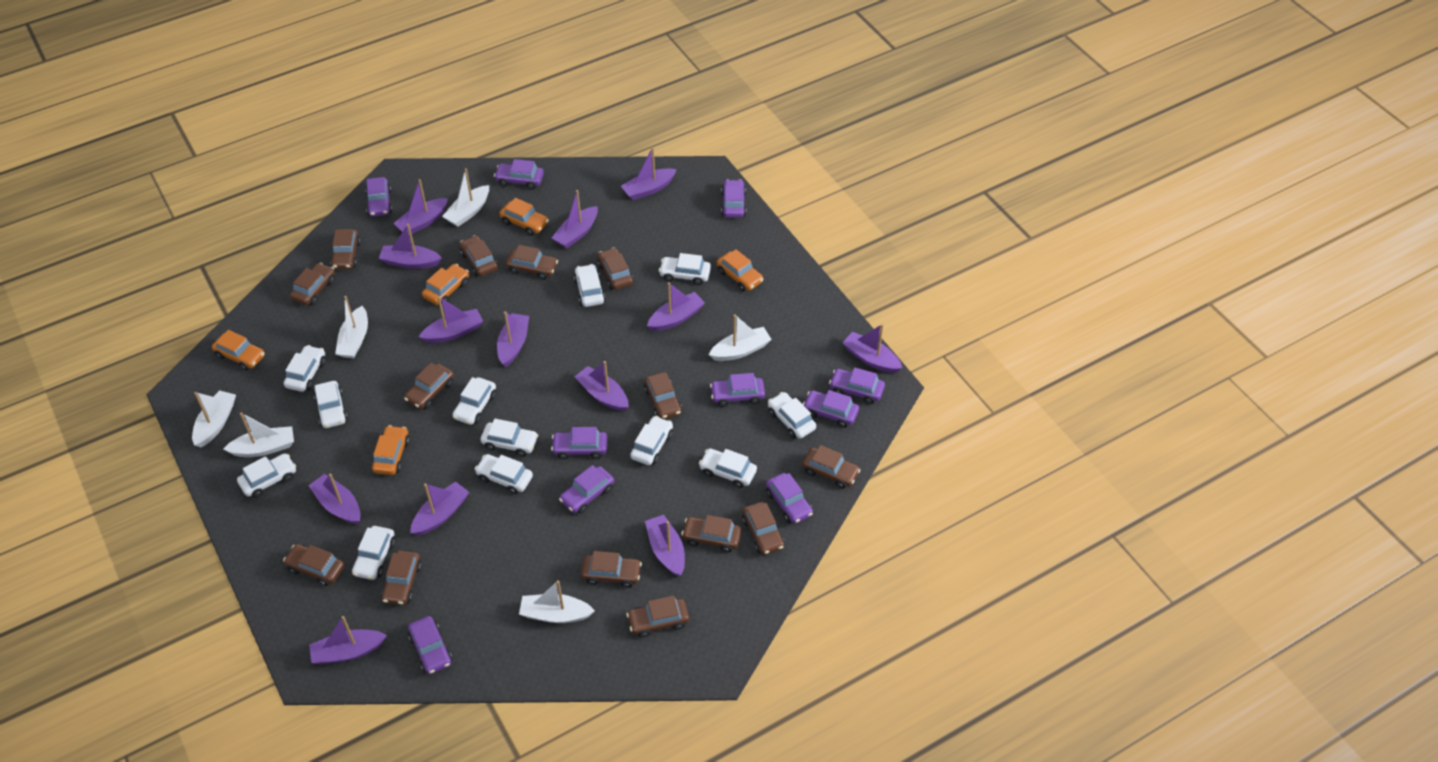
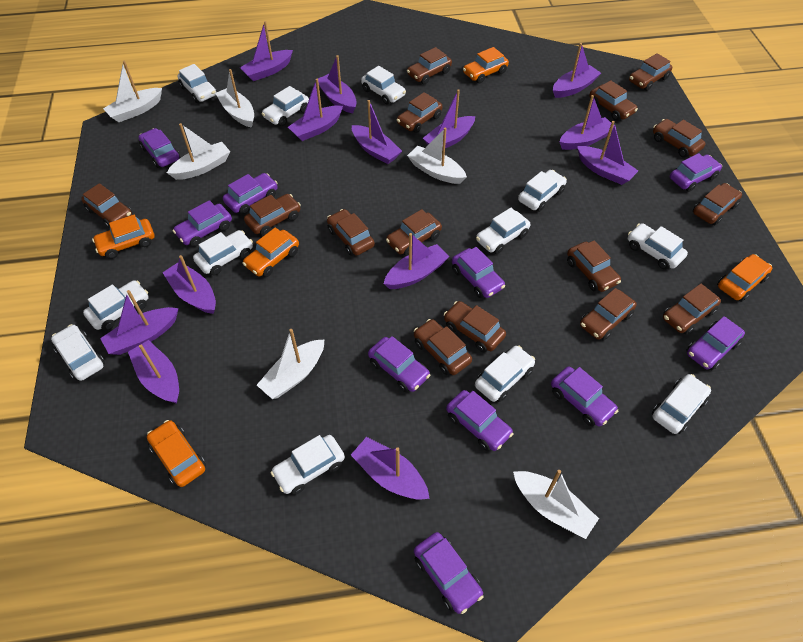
brown car: 14 -> 15

